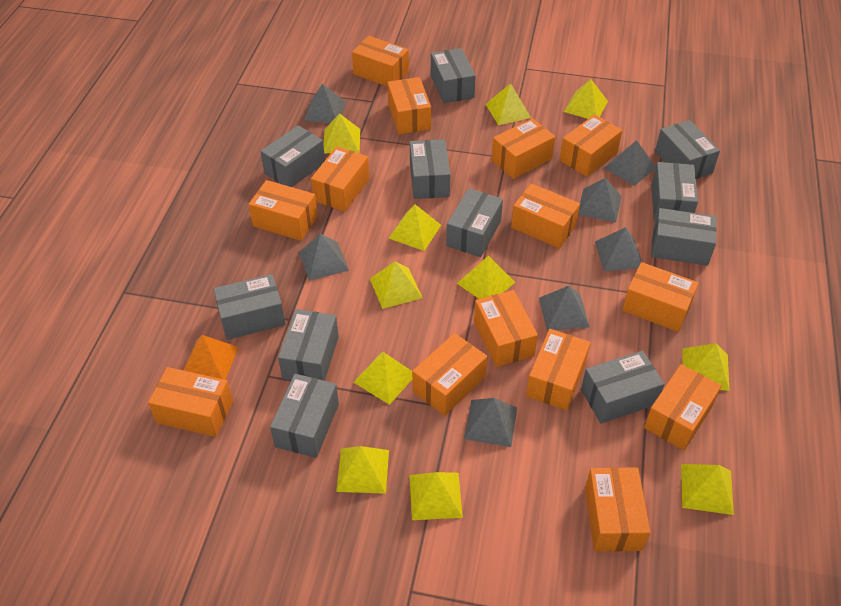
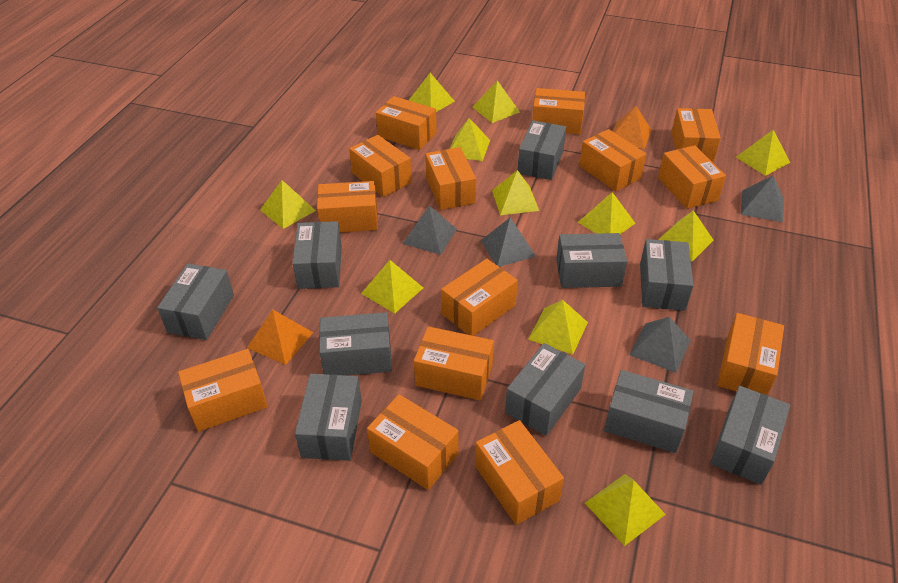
grey box: 11 -> 10
grey pyramid: 7 -> 4
orange pyramid: 1 -> 2

